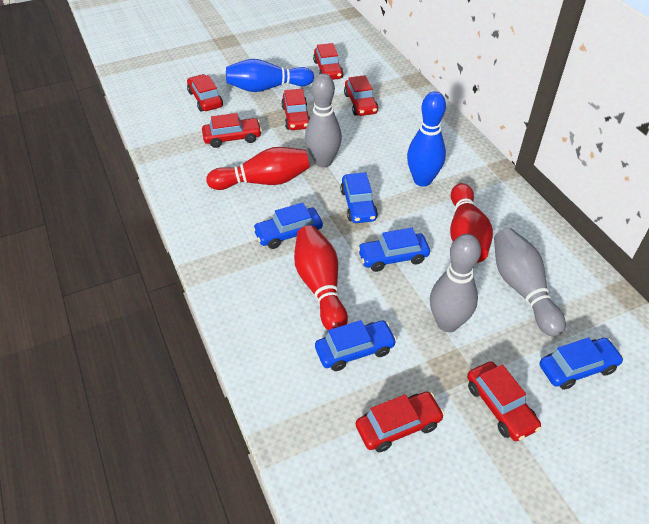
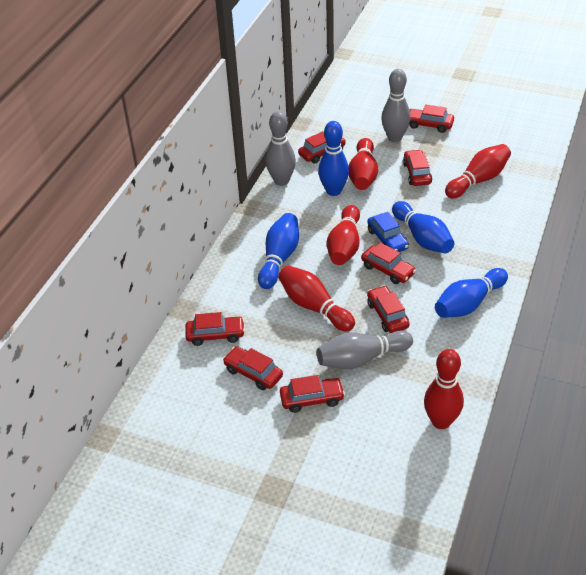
blue bowling pin: 2 -> 4
blue car: 5 -> 1
red bowling pin: 3 -> 5
red car: 7 -> 8

